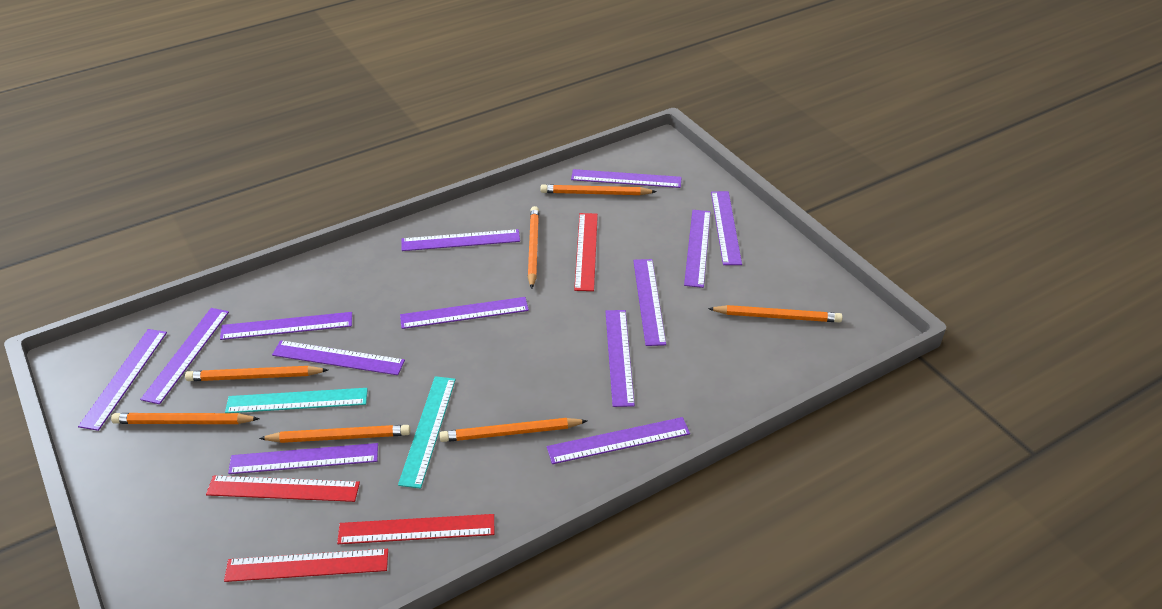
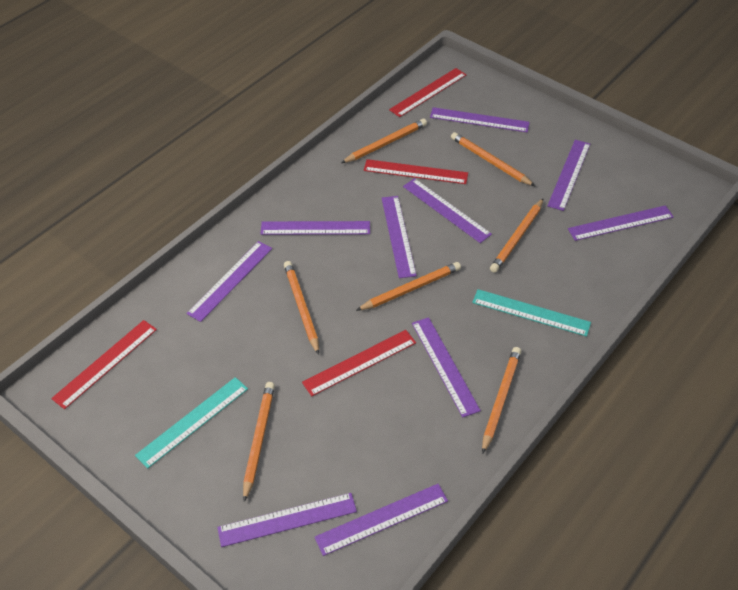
purple ruler: 13 -> 10

